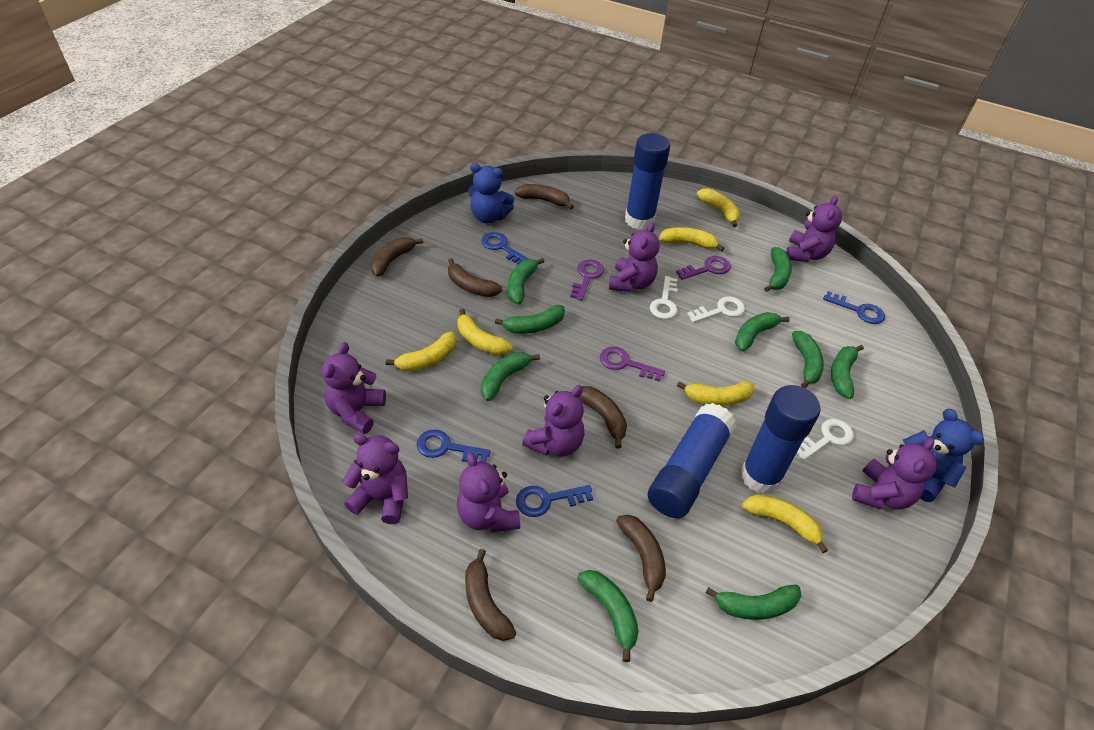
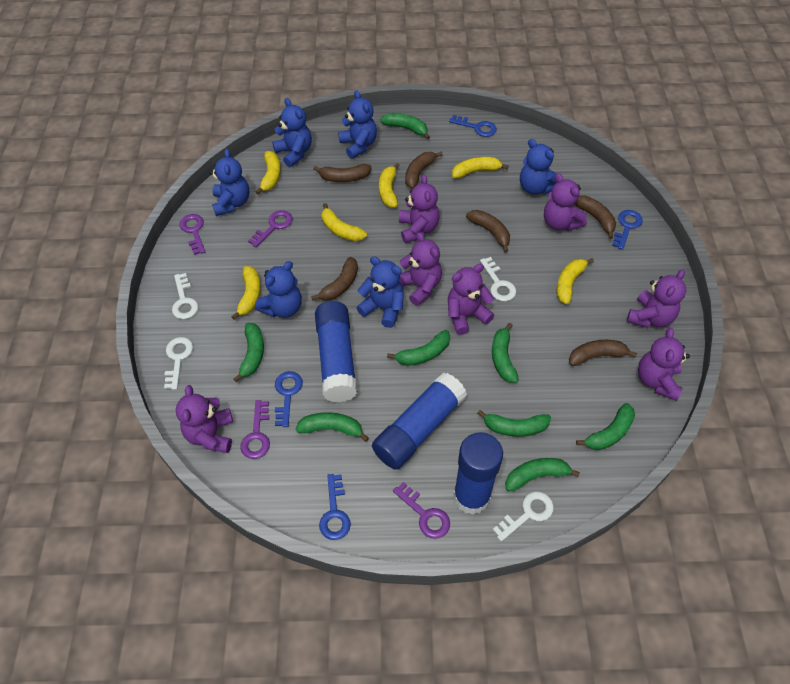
blue teddy bear: 2 -> 6
green banana: 9 -> 8
purple key: 3 -> 4
white key: 3 -> 4

